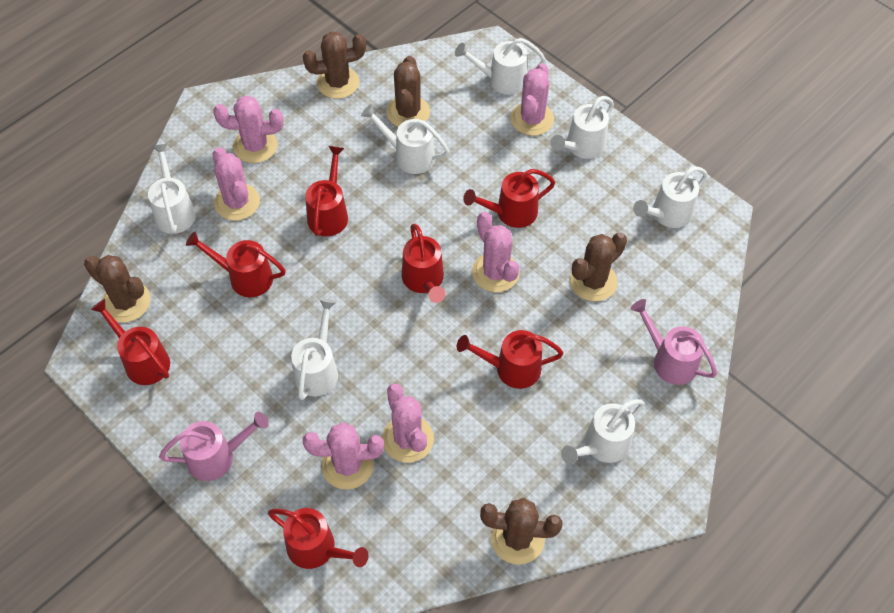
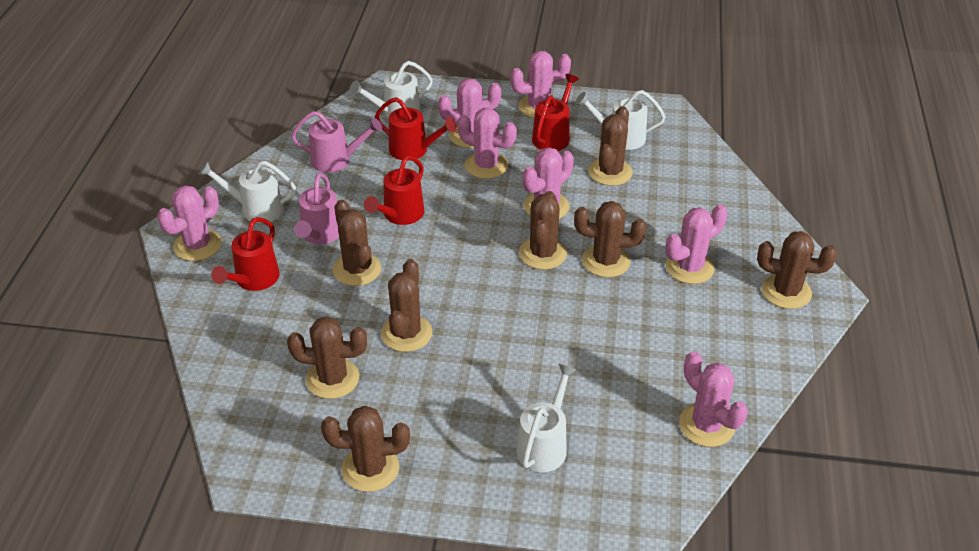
brown cactus: 5 -> 8
pink cactus: 6 -> 7
red watering can: 7 -> 4
white watering can: 7 -> 4

